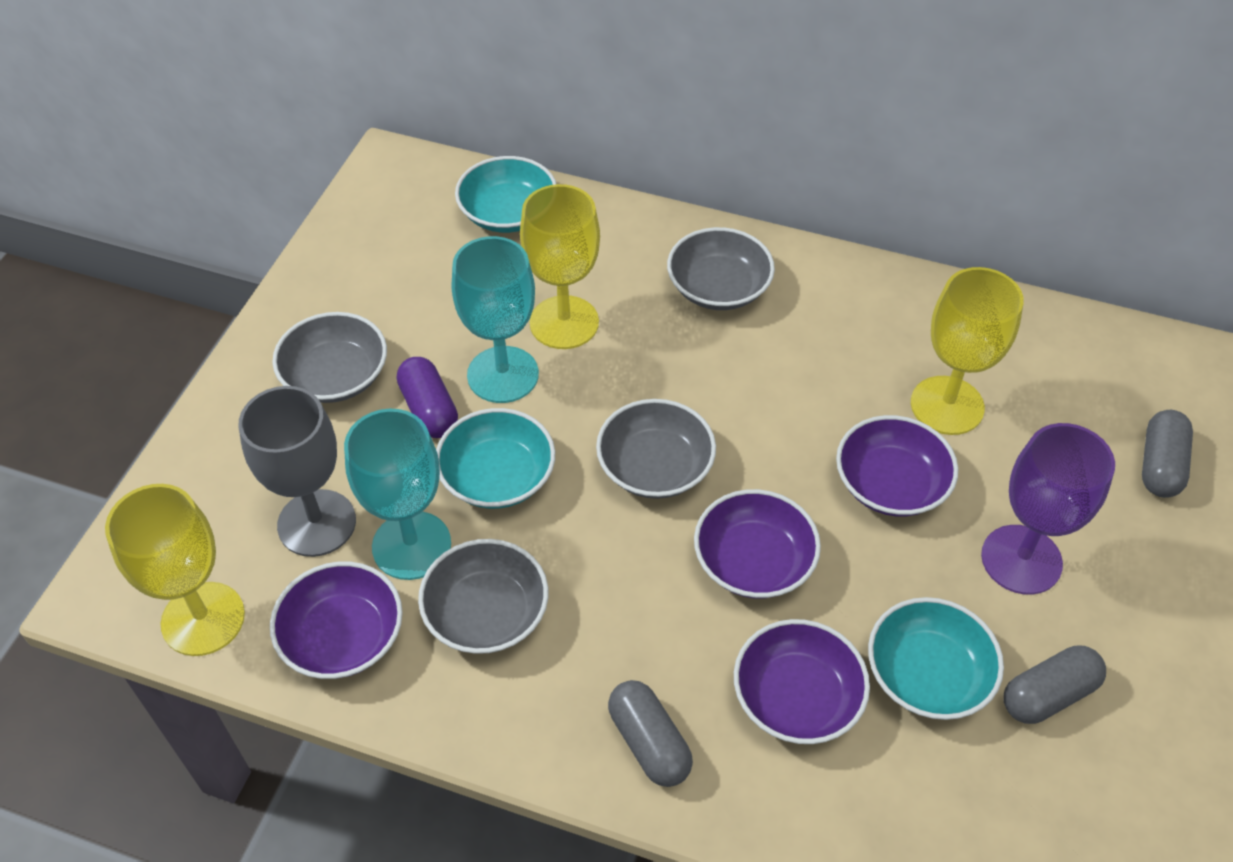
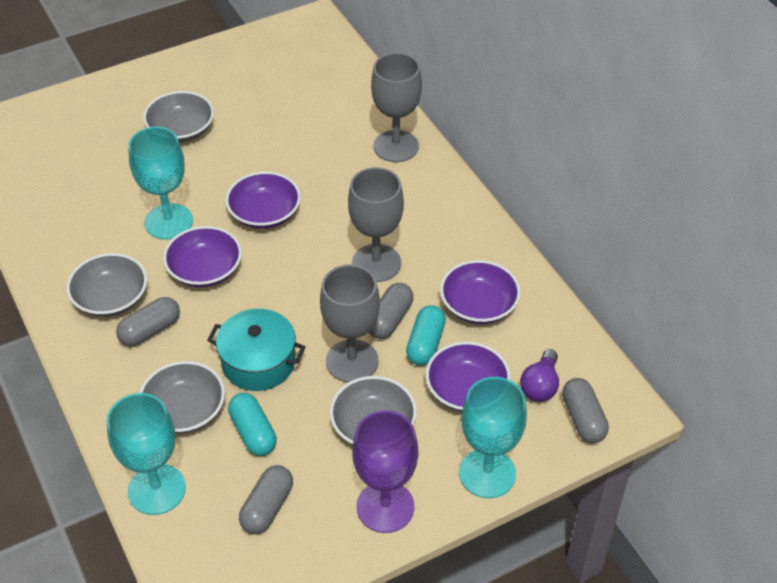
grey capsule: 3 -> 4
grey goblet: 1 -> 3
purple capsule: 1 -> 0
purple light bulb: 0 -> 1
turquoise bowl: 3 -> 0
turquoise capsule: 0 -> 2
turquoise goblet: 2 -> 3
turquoise pot: 0 -> 1
yellow goblet: 3 -> 0

